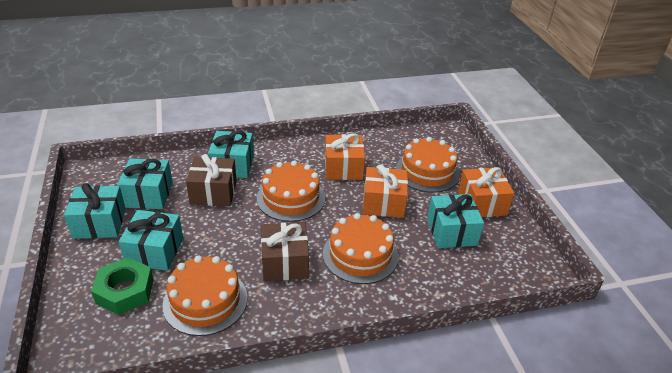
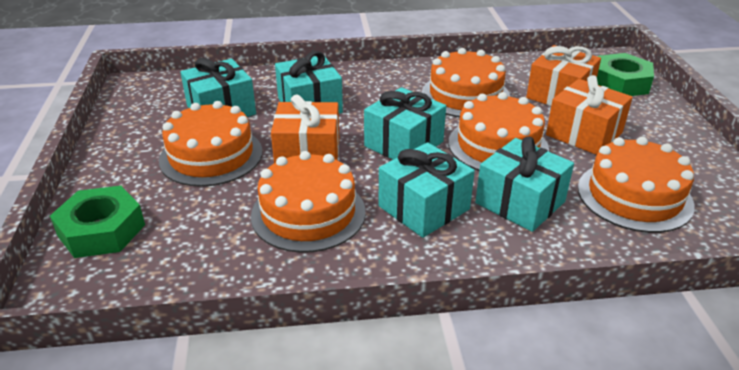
brown gift: 2 -> 0
green nut: 1 -> 2
orange cake: 4 -> 5

